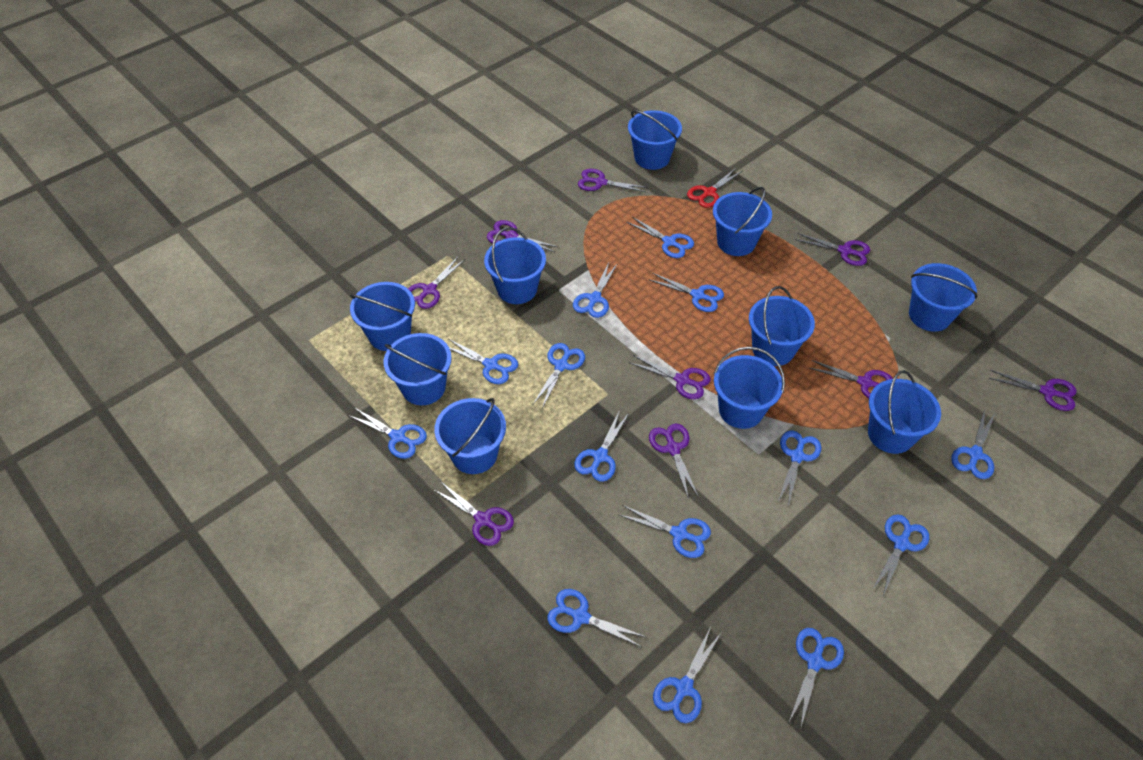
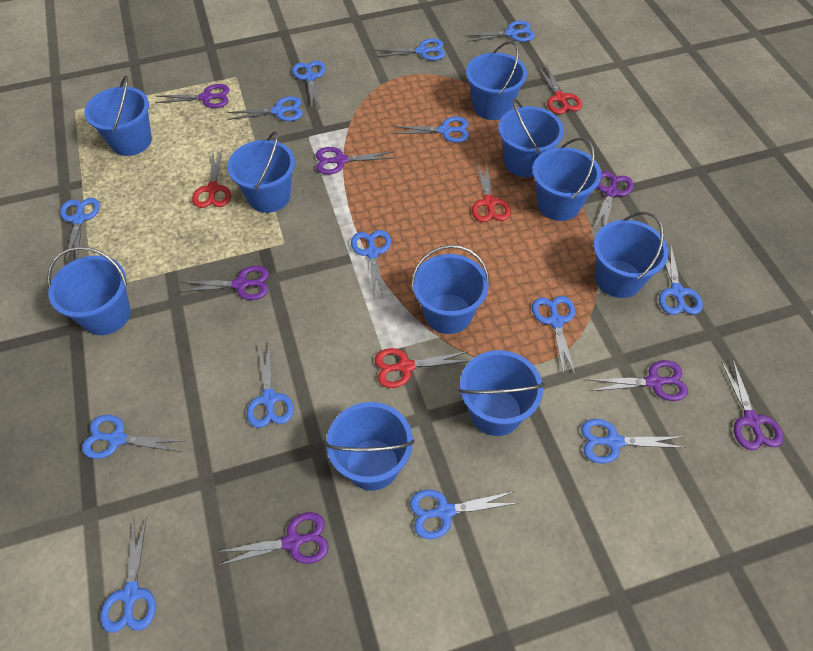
purple scissors: 9 -> 7
red scissors: 1 -> 4

